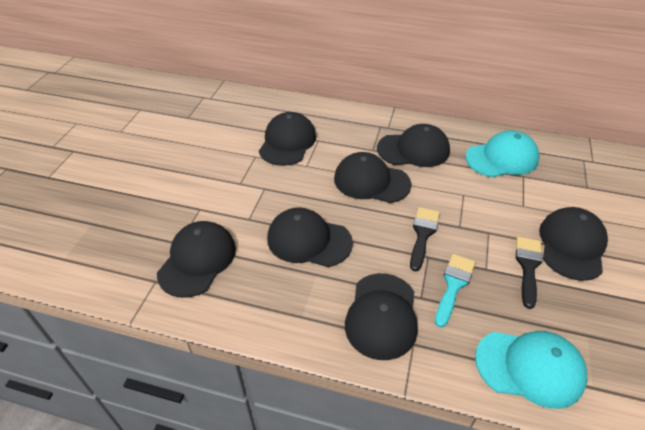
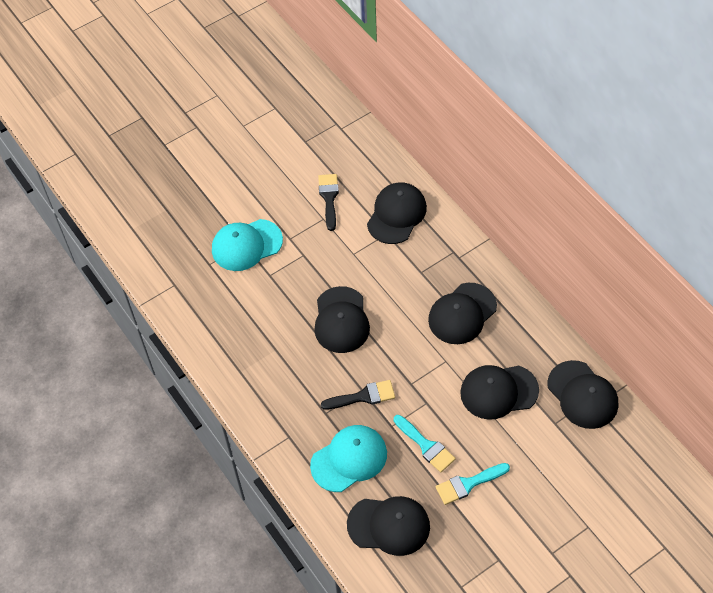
black cap: 7 -> 6
turquoise brush: 1 -> 2

